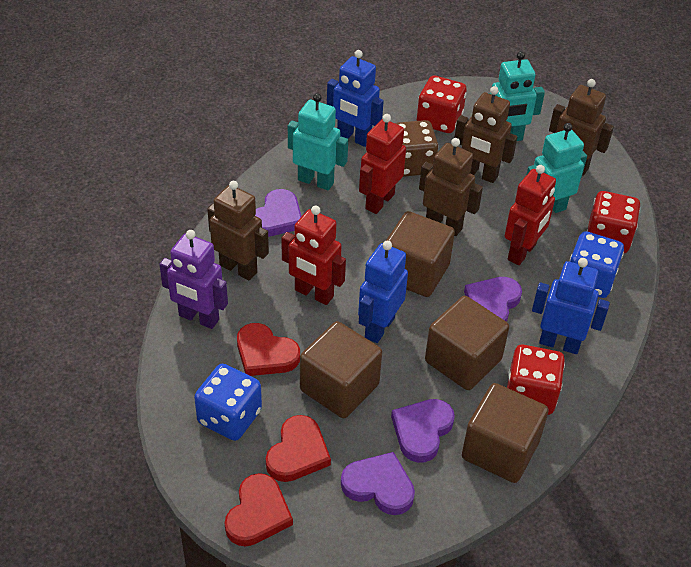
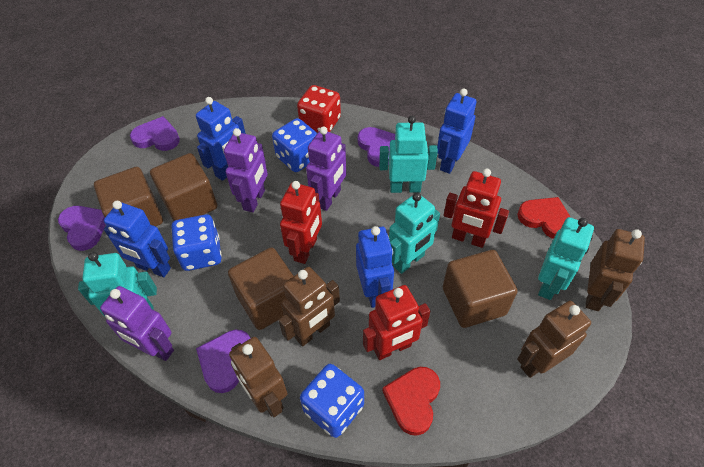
blue dice: 2 -> 3
blue robot: 3 -> 4
brown dice: 1 -> 0
purple robot: 1 -> 3
red dice: 3 -> 1
red heart: 3 -> 2
turquoise robot: 3 -> 4

